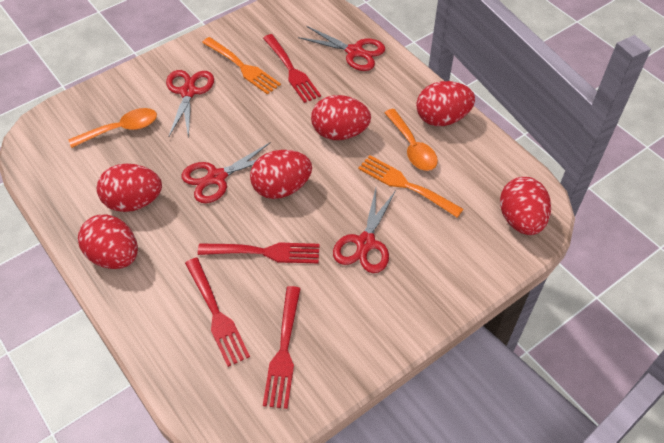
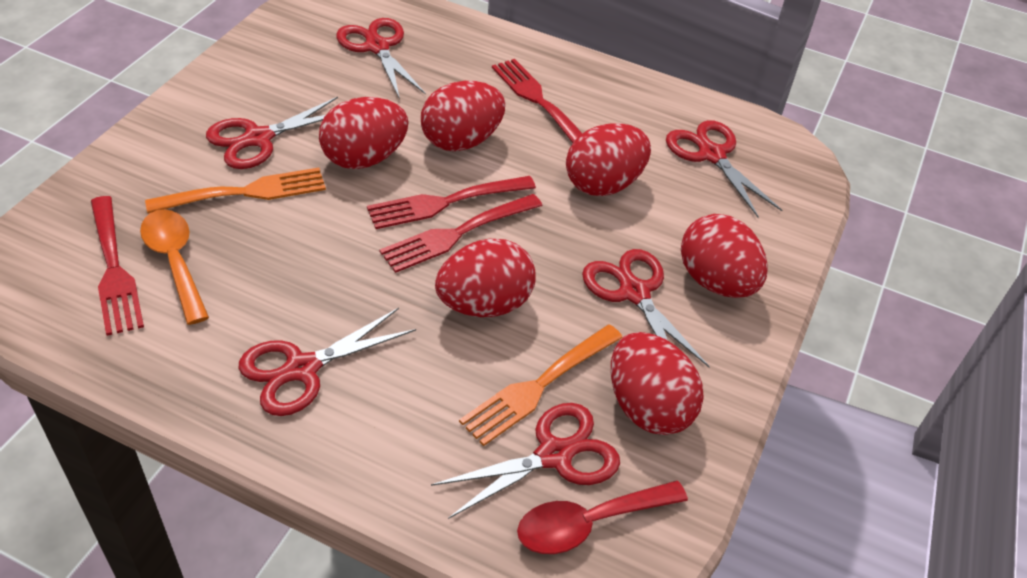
orange spoon: 2 -> 1
red scissors: 4 -> 6
red spoon: 0 -> 1

